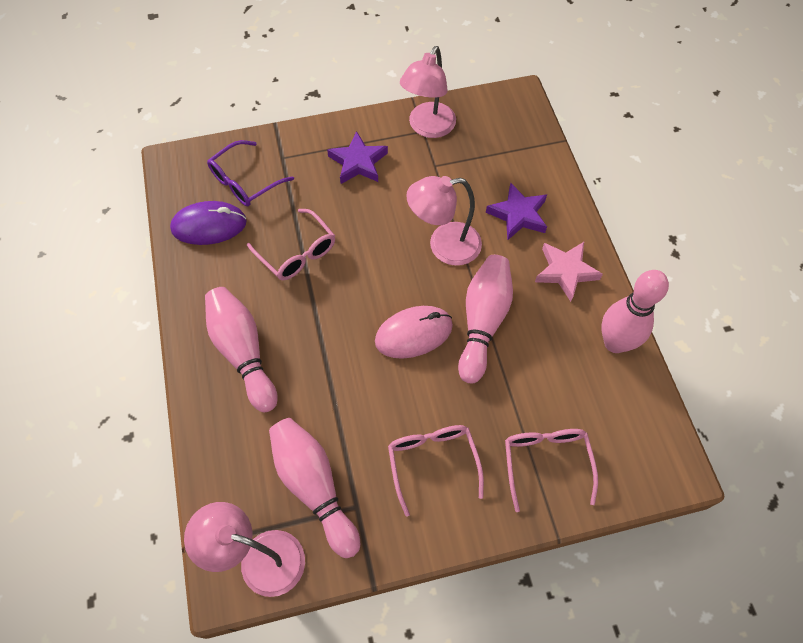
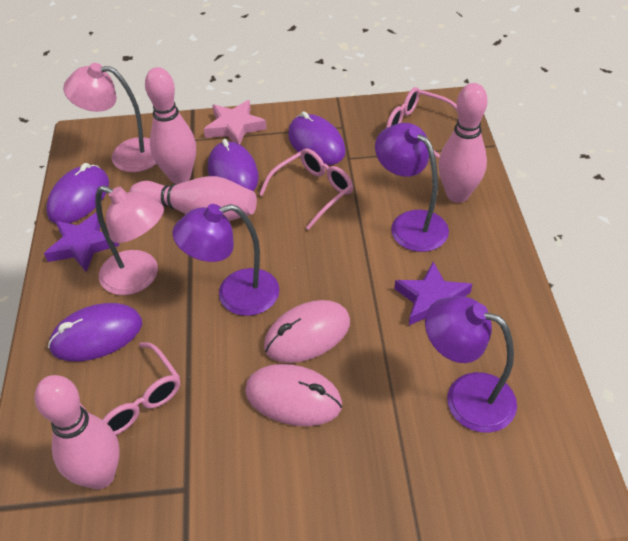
pink lamp: 3 -> 2
pink mouse: 1 -> 2
purple glasses: 1 -> 0
purple lamp: 0 -> 3
purple mouse: 1 -> 4

